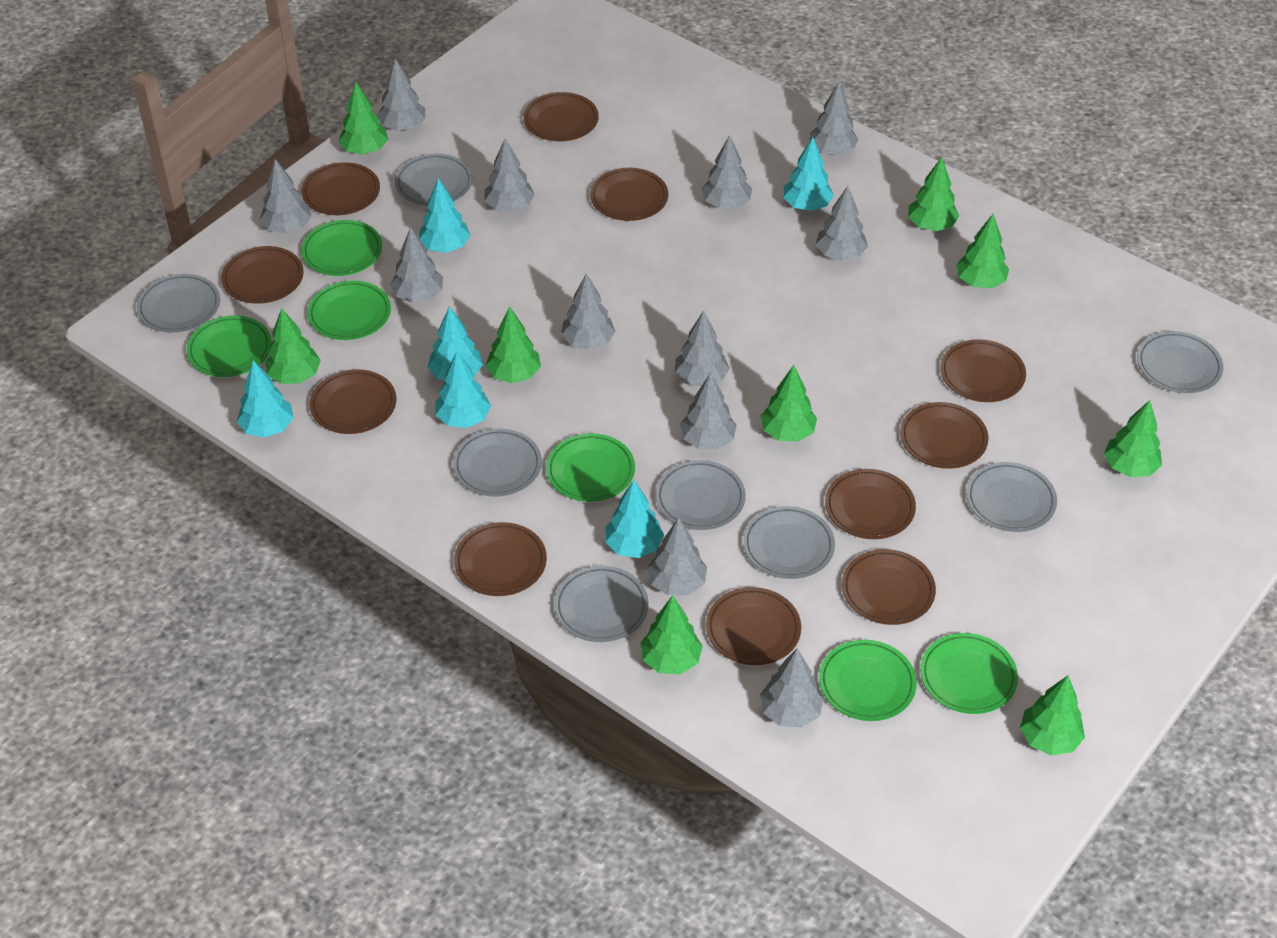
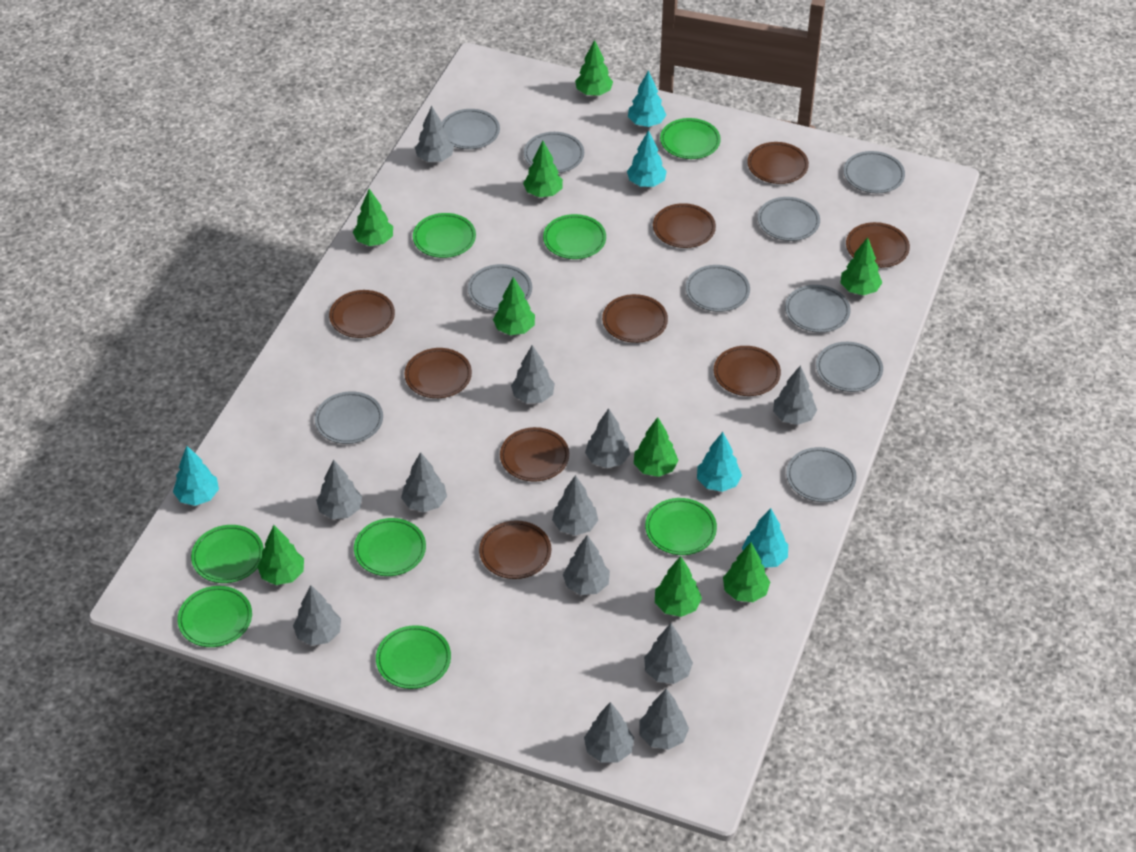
brown plate: 11 -> 9
green plate: 6 -> 8
grey plate: 8 -> 10
turquoise tree: 6 -> 5

